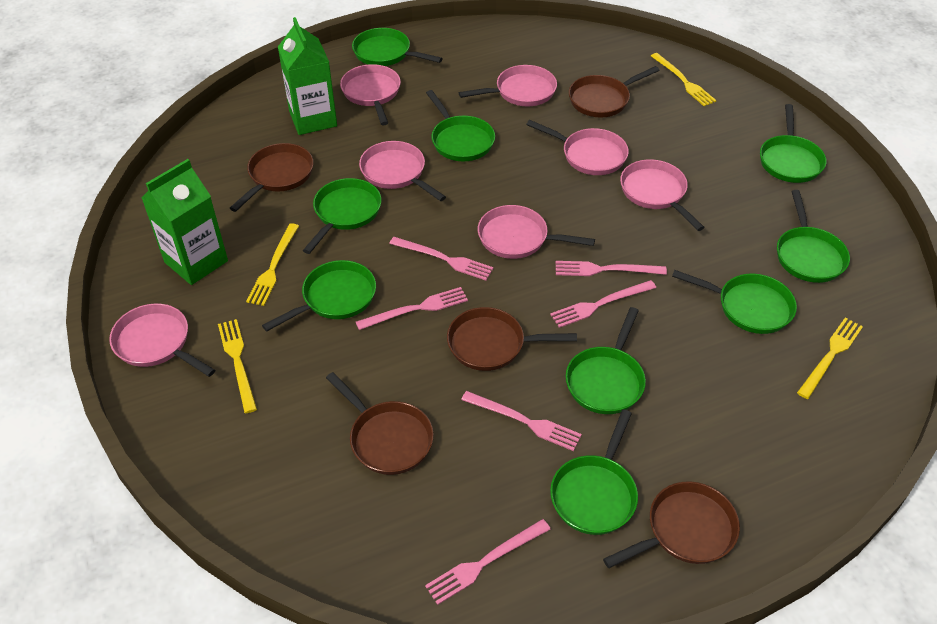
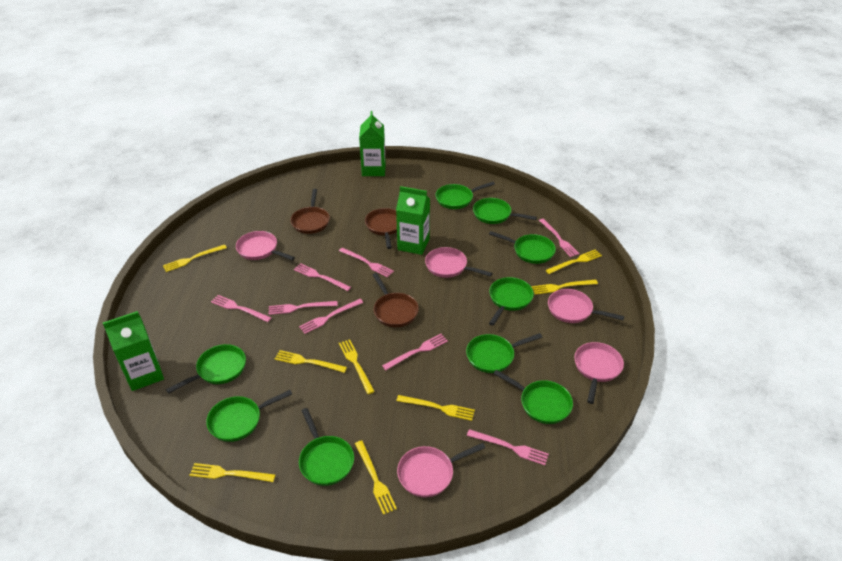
brown pan: 5 -> 3
green carton: 2 -> 3
pink fork: 6 -> 8
pink pan: 7 -> 5
yellow fork: 4 -> 8

